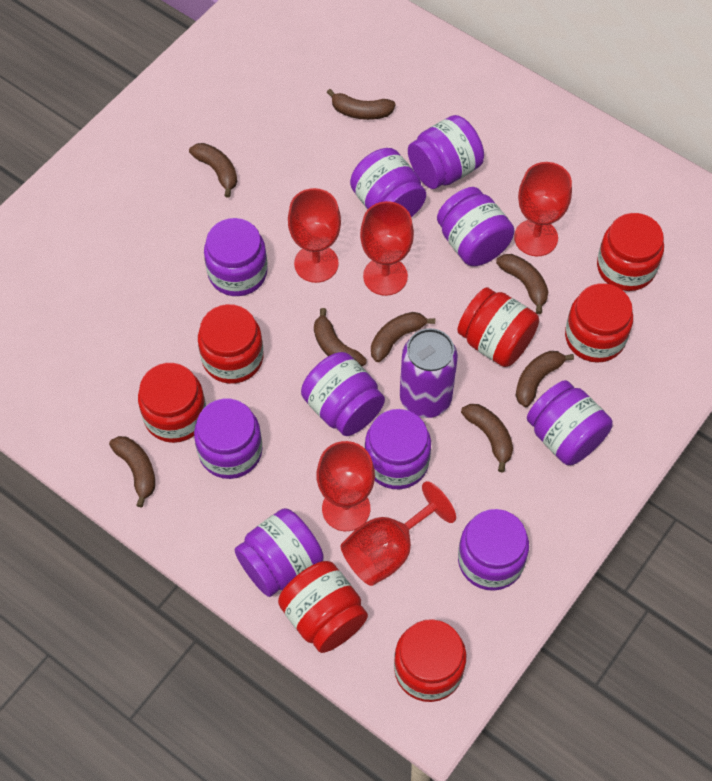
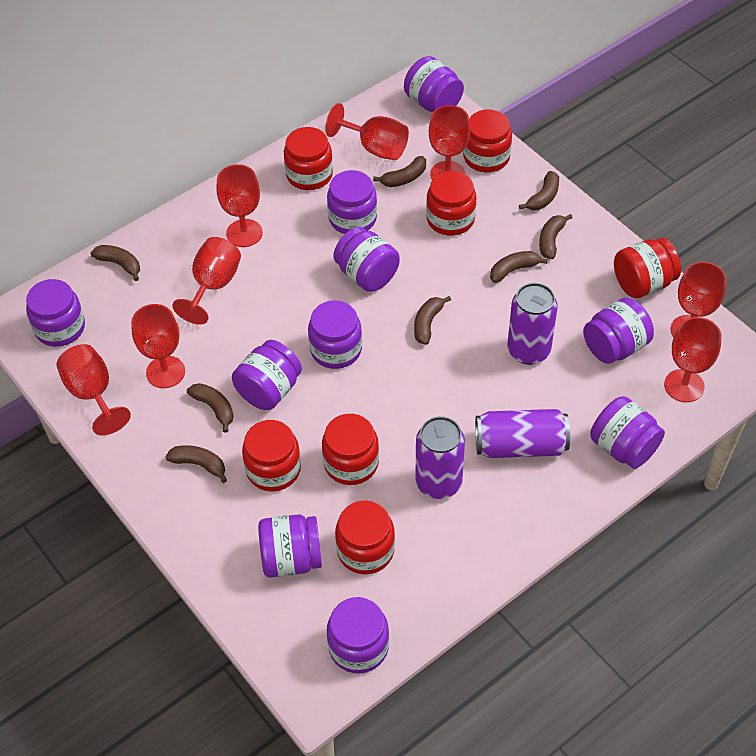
purple can: 1 -> 3
red goblet: 5 -> 8

